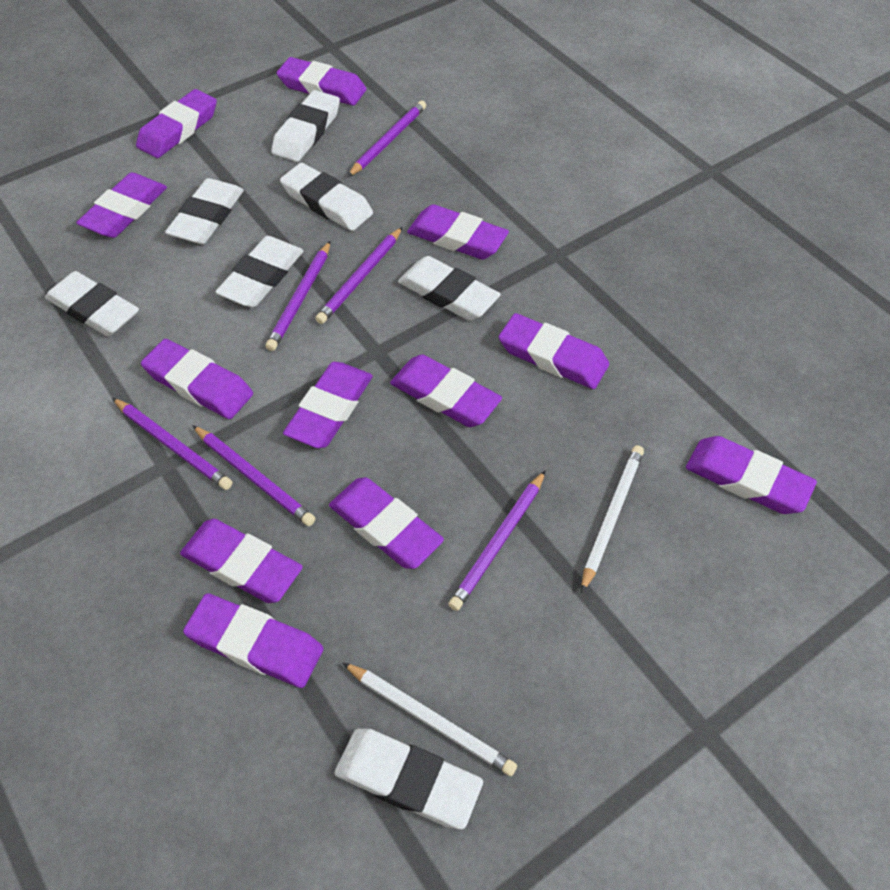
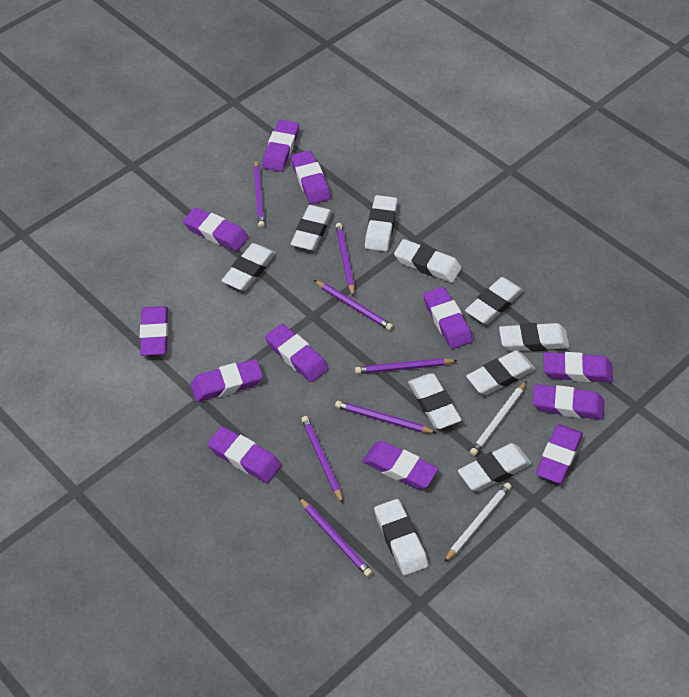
purple pencil: 6 -> 7
white eraser: 7 -> 10

